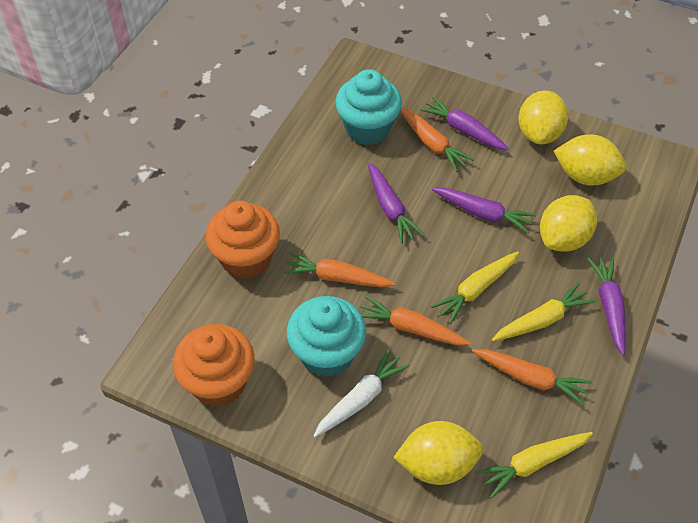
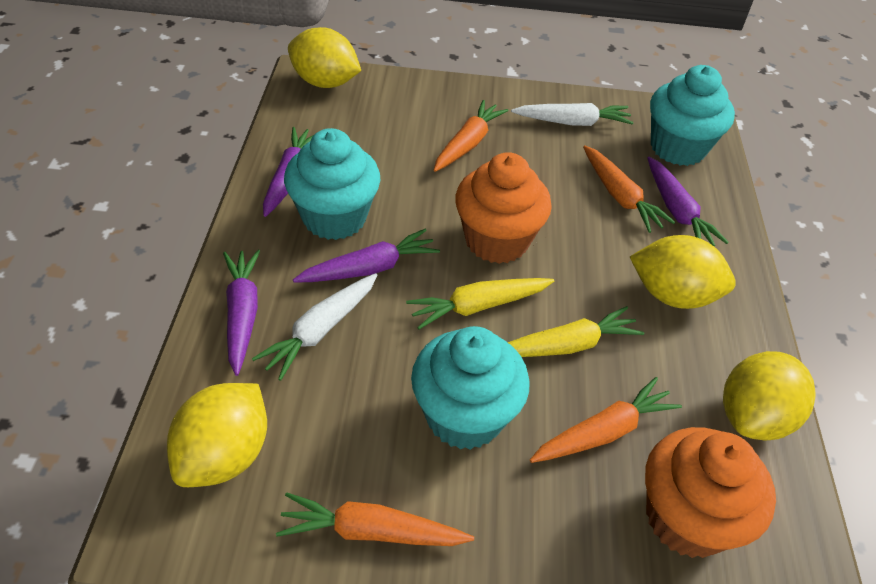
turquoise cupcake: 2 -> 3
white carrot: 1 -> 2
yellow carrot: 3 -> 2

